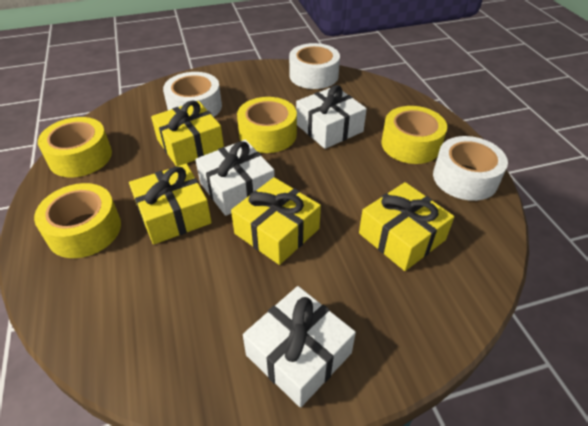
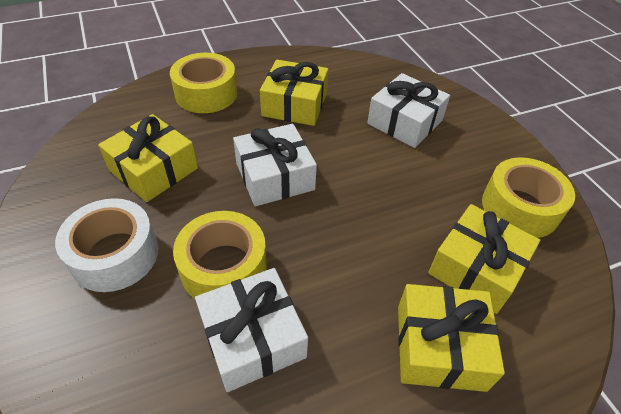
white tape: 3 -> 1
yellow tape: 4 -> 3

